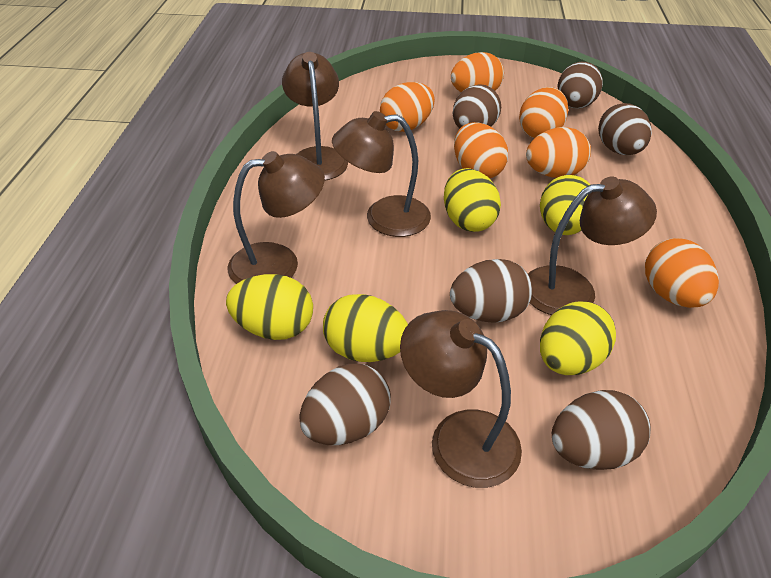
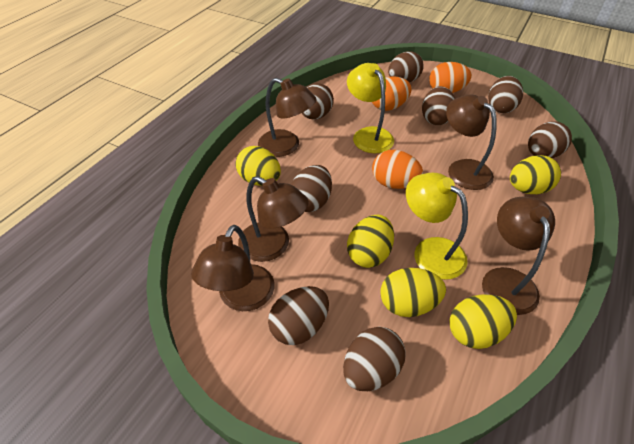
brown egg: 6 -> 8
orange egg: 6 -> 3
yellow lamp: 0 -> 2

